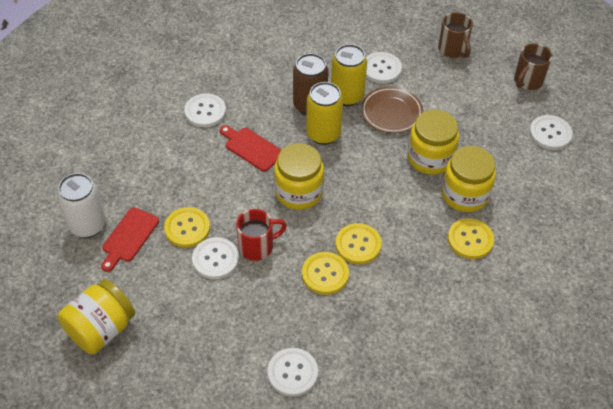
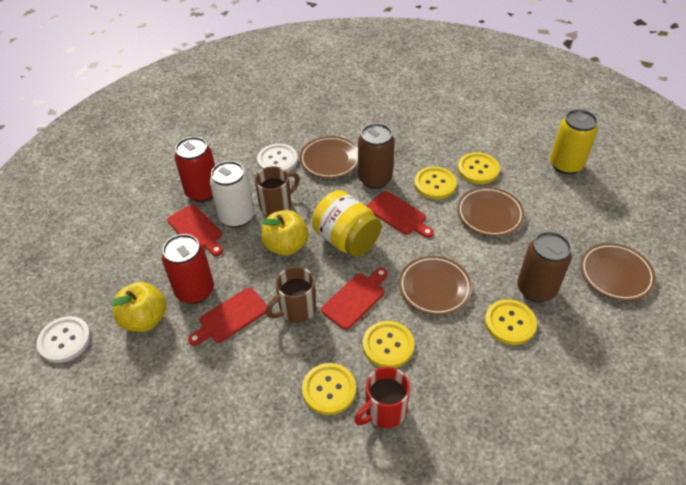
brown can: 1 -> 2
brown plate: 1 -> 4
red can: 0 -> 2
red cutting board: 2 -> 4
white button: 5 -> 2
yellow apple: 0 -> 2
yellow button: 4 -> 5
yellow can: 2 -> 1
yellow jar: 4 -> 1

